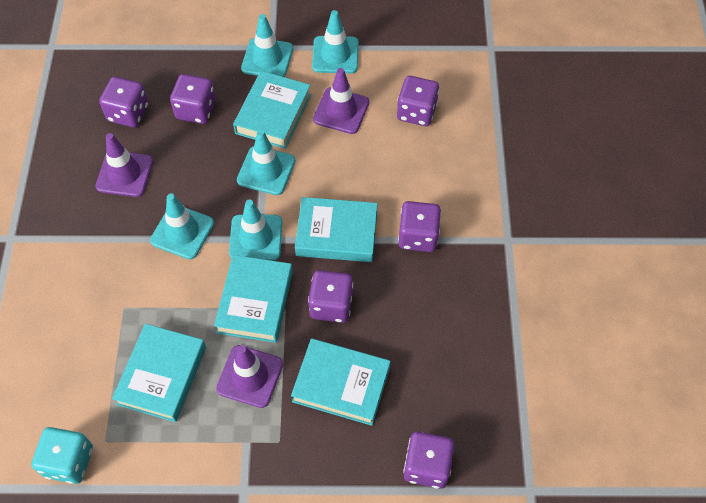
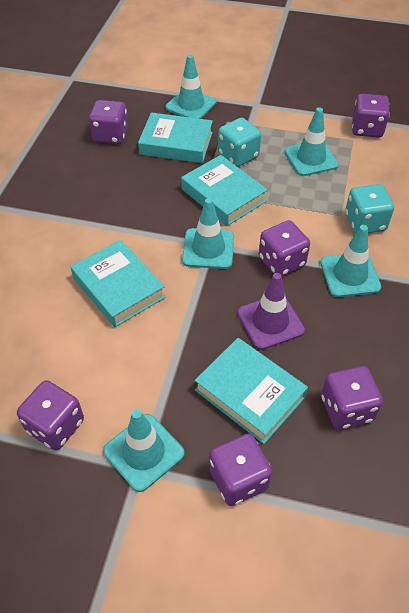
purple traffic cone: 3 -> 1
turquoise book: 5 -> 4
turquoise dice: 1 -> 2

